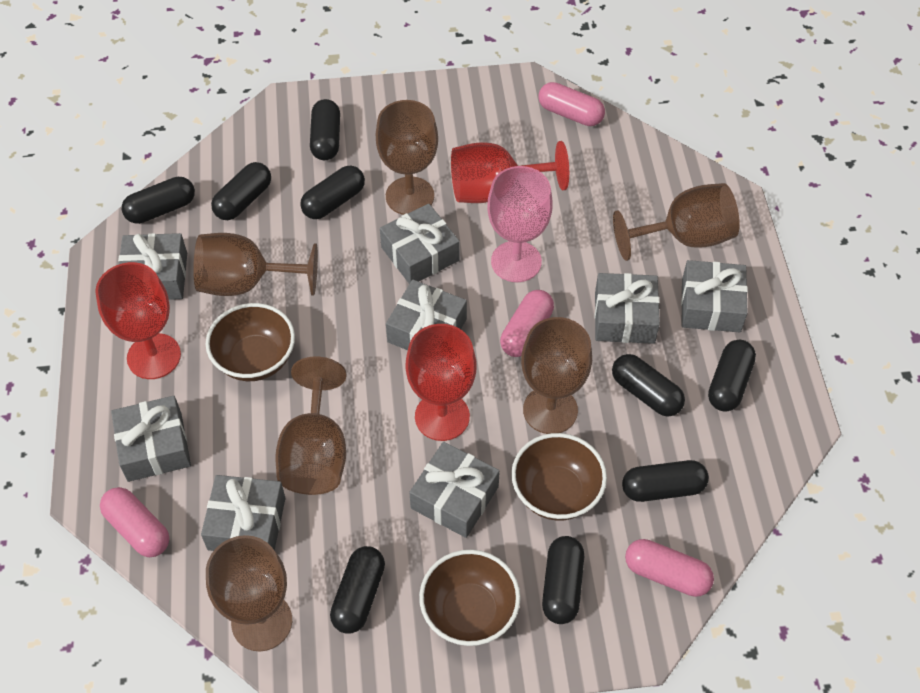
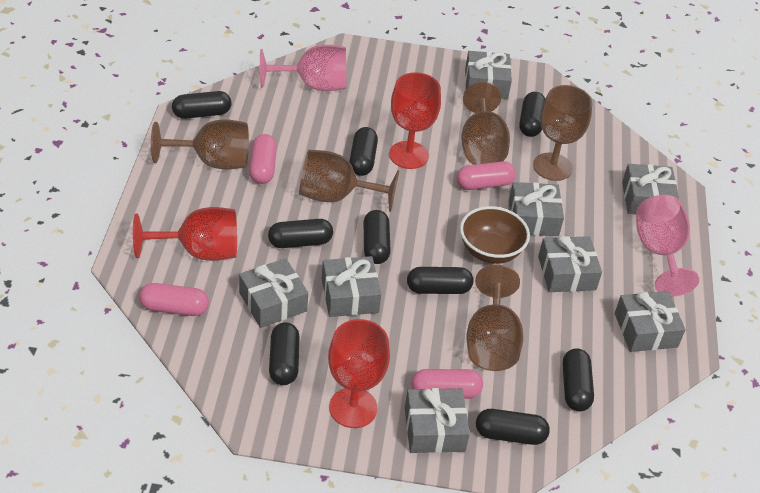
brown bowl: 3 -> 1
brown goblet: 6 -> 5
pink goblet: 1 -> 2

